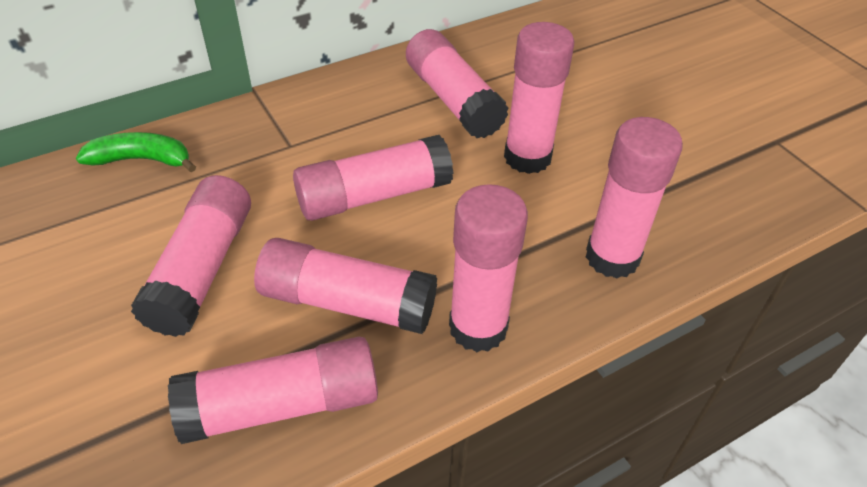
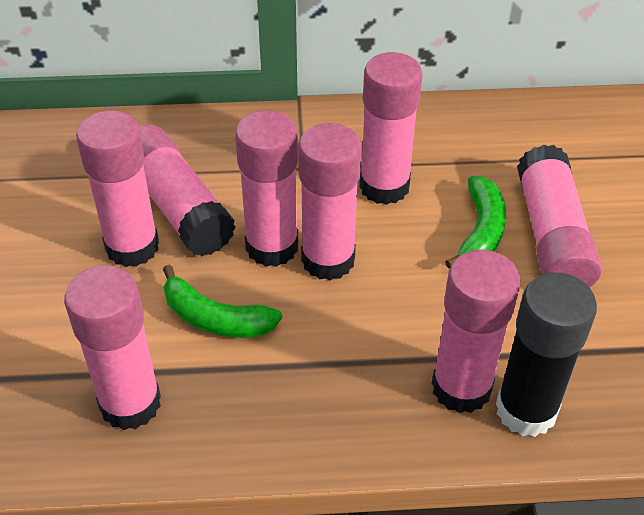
black glue stick: 0 -> 1
green banana: 1 -> 2

